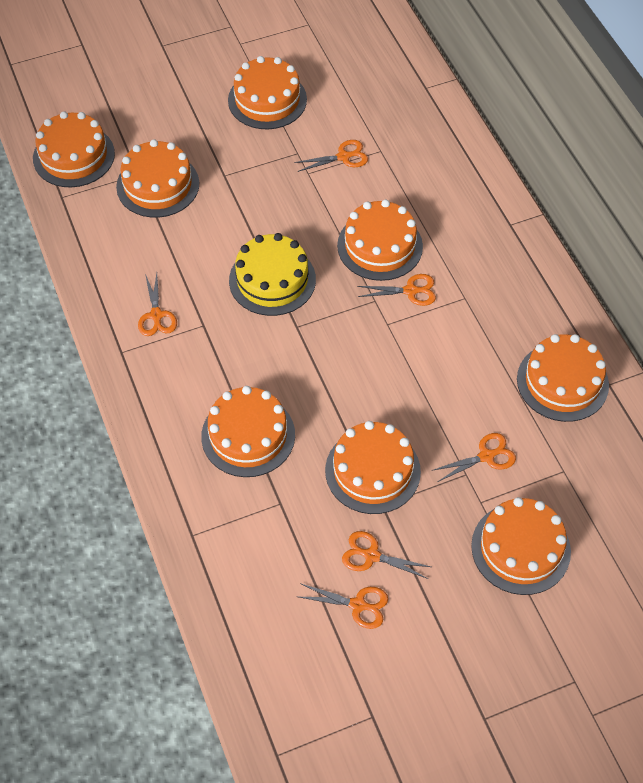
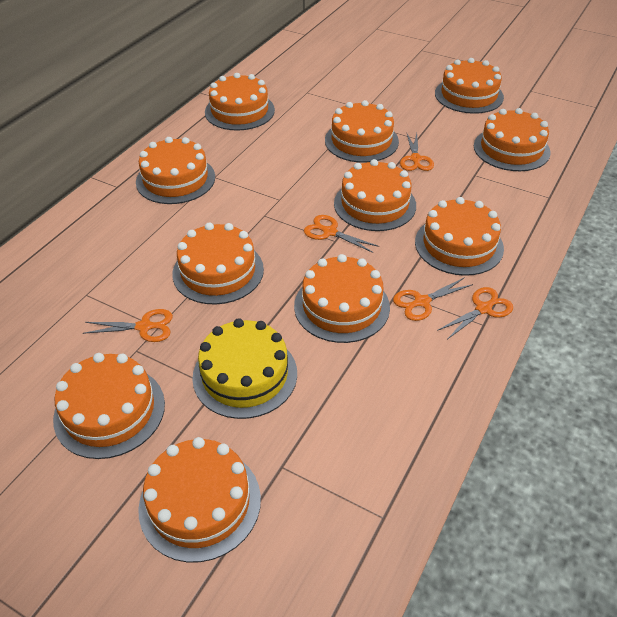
orange cake: 8 -> 11
orange scissors: 6 -> 5

